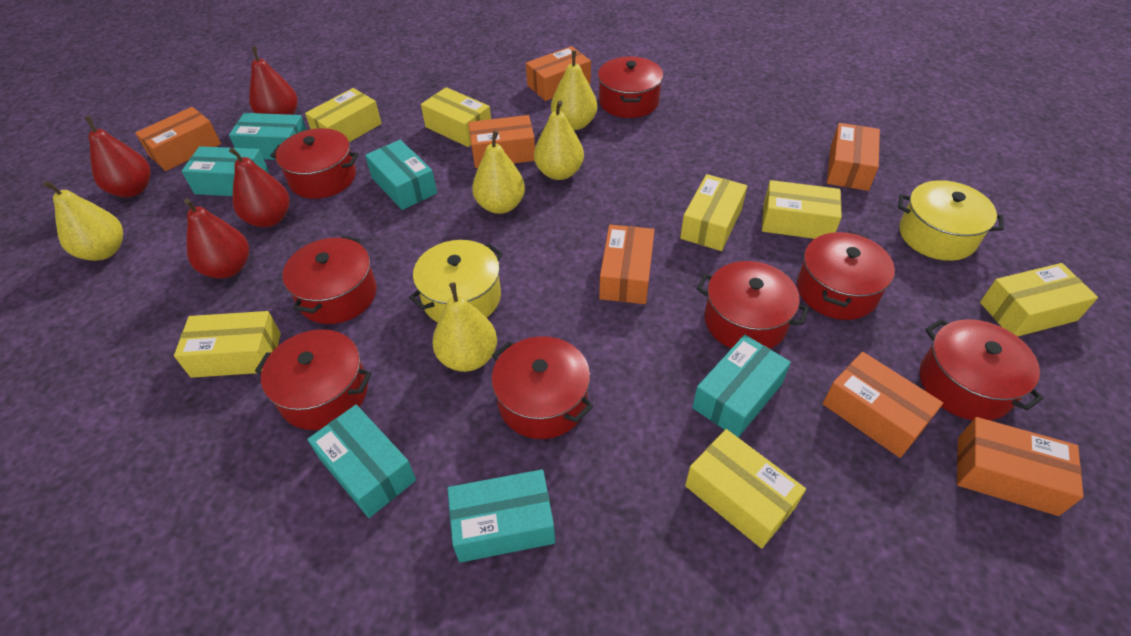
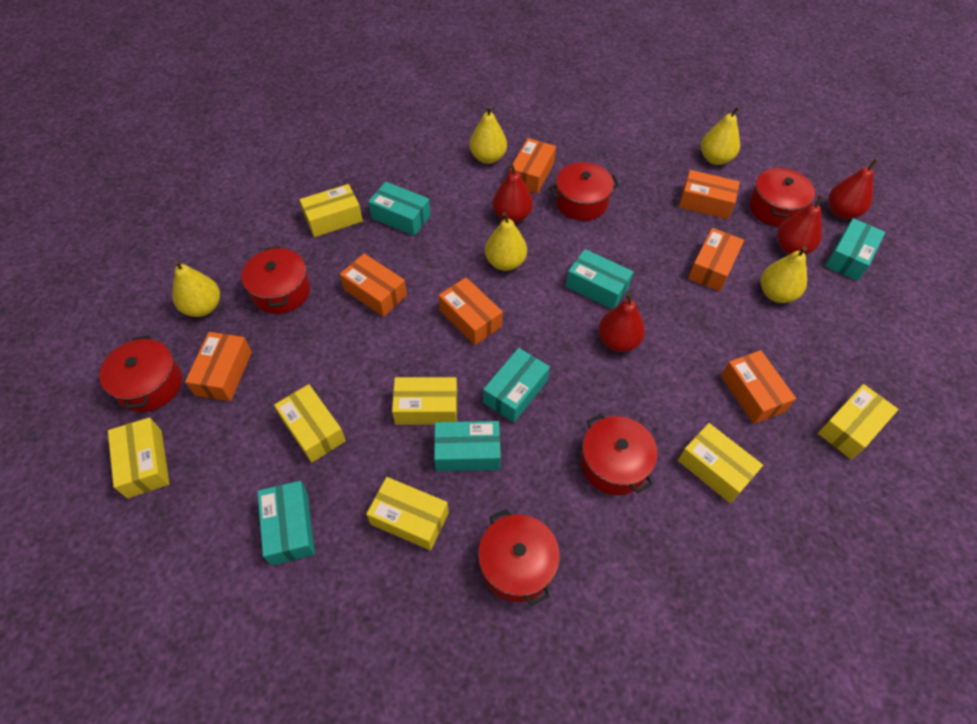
red pot: 8 -> 6
yellow pot: 2 -> 0

